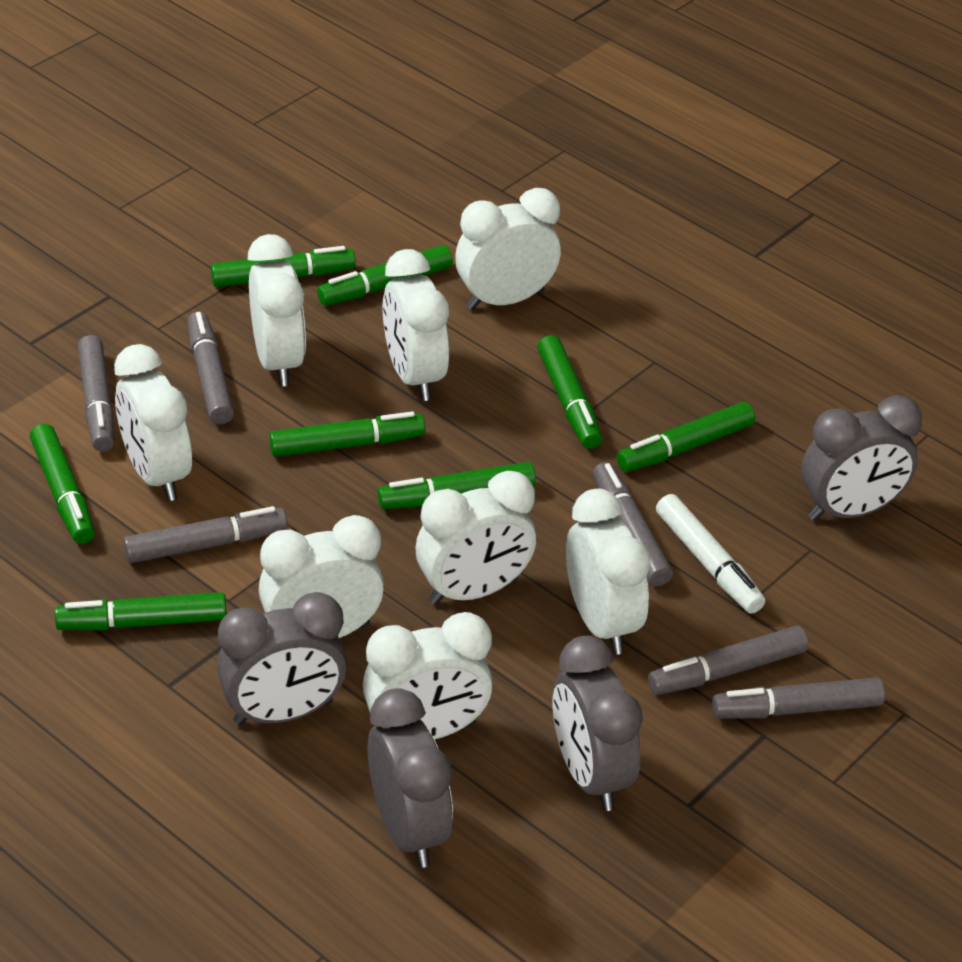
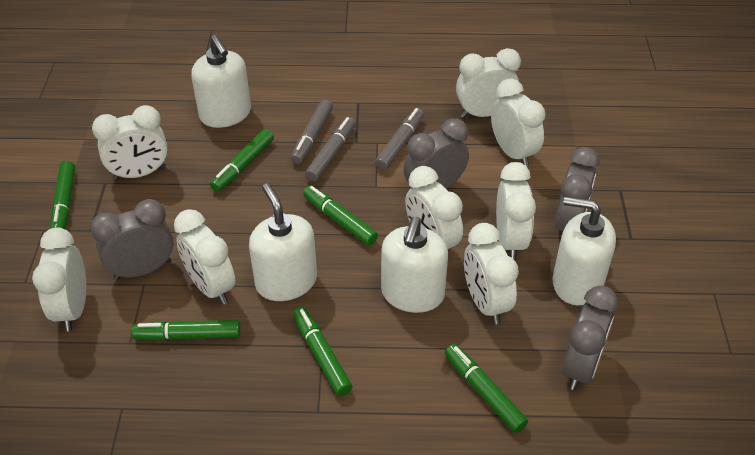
green marker: 8 -> 6
grey marker: 6 -> 3
white marker: 1 -> 0
white soap dispenser: 0 -> 4

